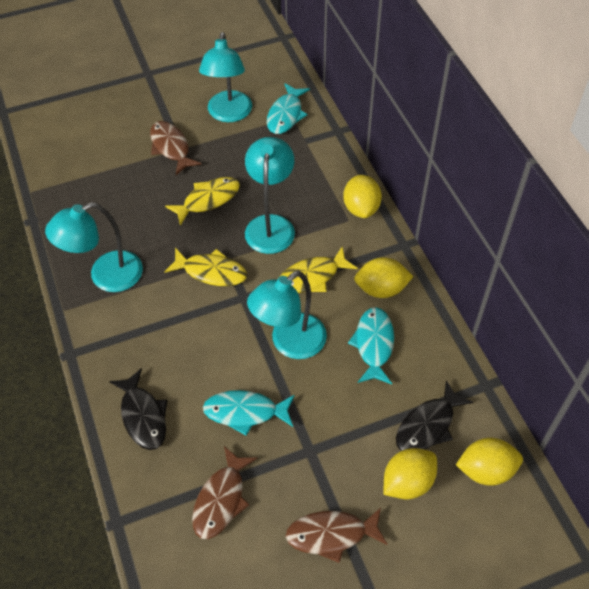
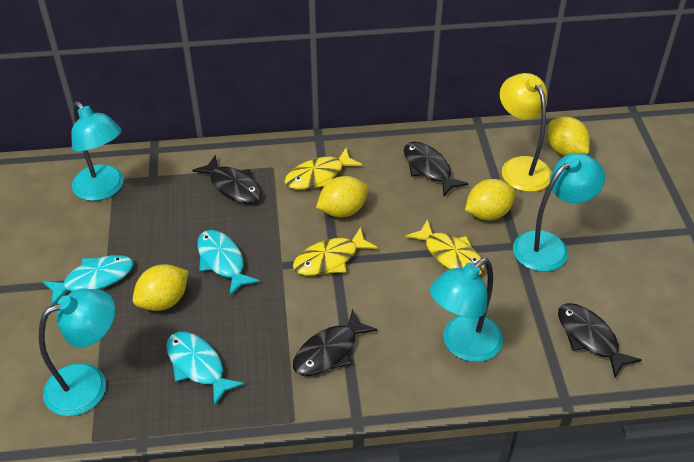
black fish: 2 -> 4
brown fish: 3 -> 0
yellow lamp: 0 -> 1

